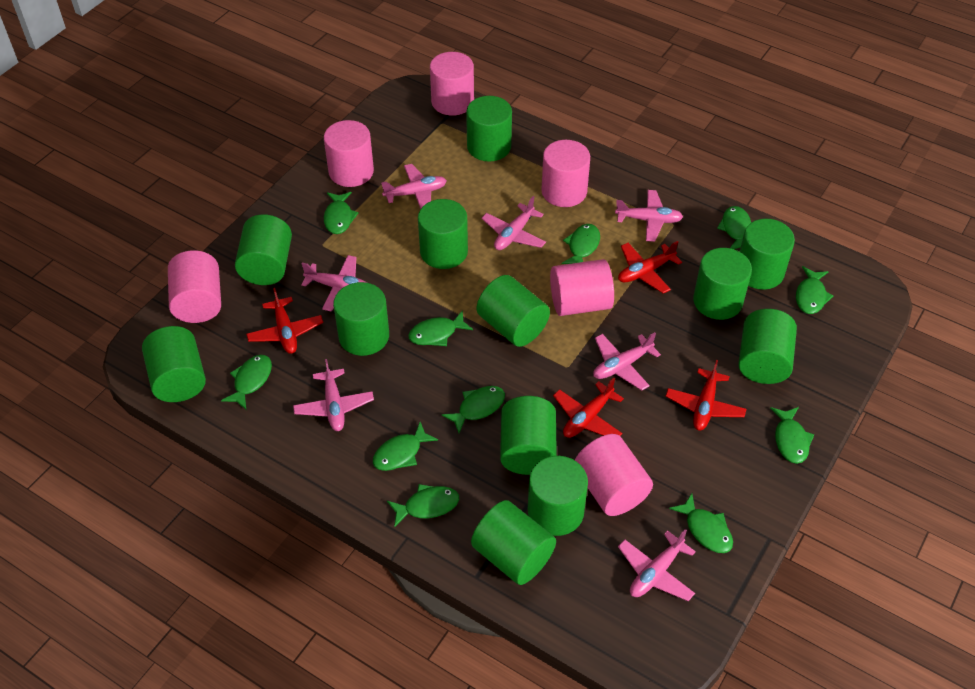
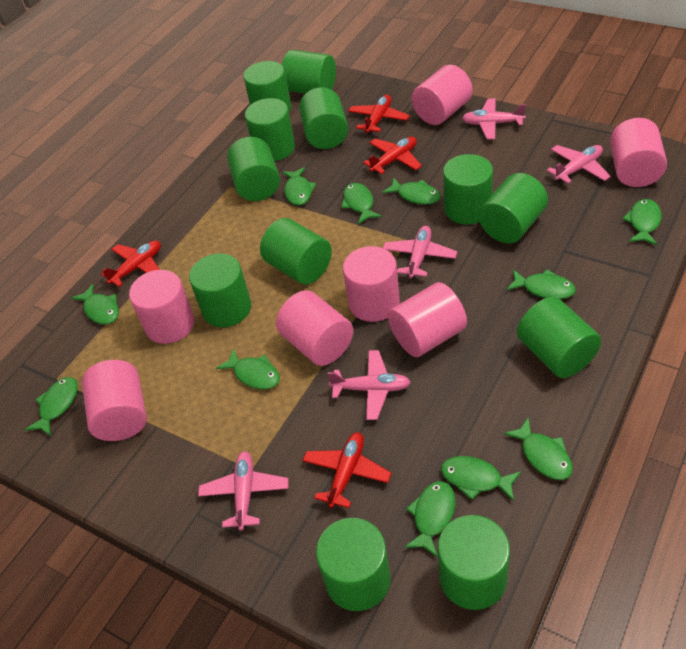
pink cylinder: 6 -> 7
pink plane: 7 -> 5

